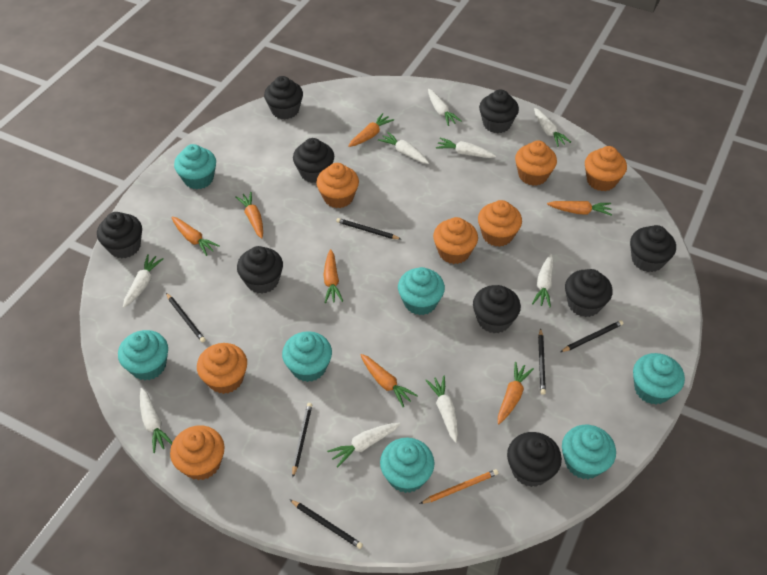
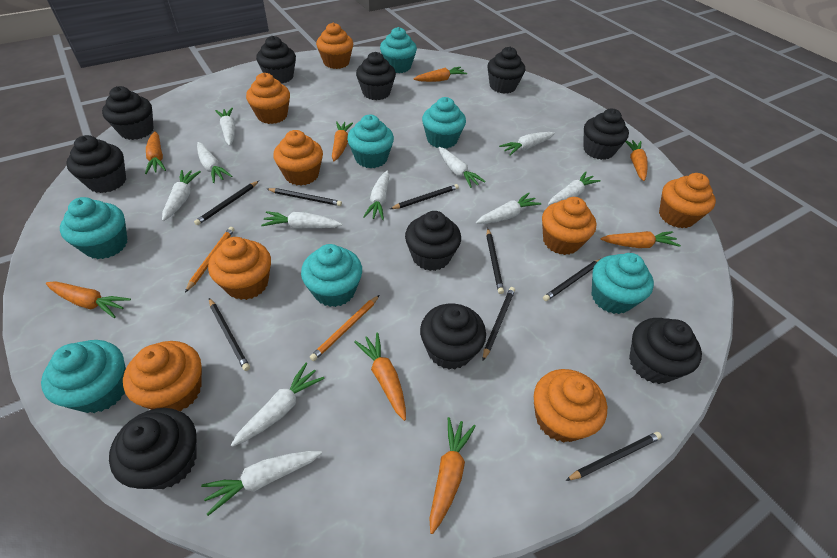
black cupcake: 9 -> 10
black pencil: 6 -> 8
orange carrot: 7 -> 8
orange cupcake: 7 -> 8
orange pencil: 1 -> 2
white carrot: 9 -> 11

